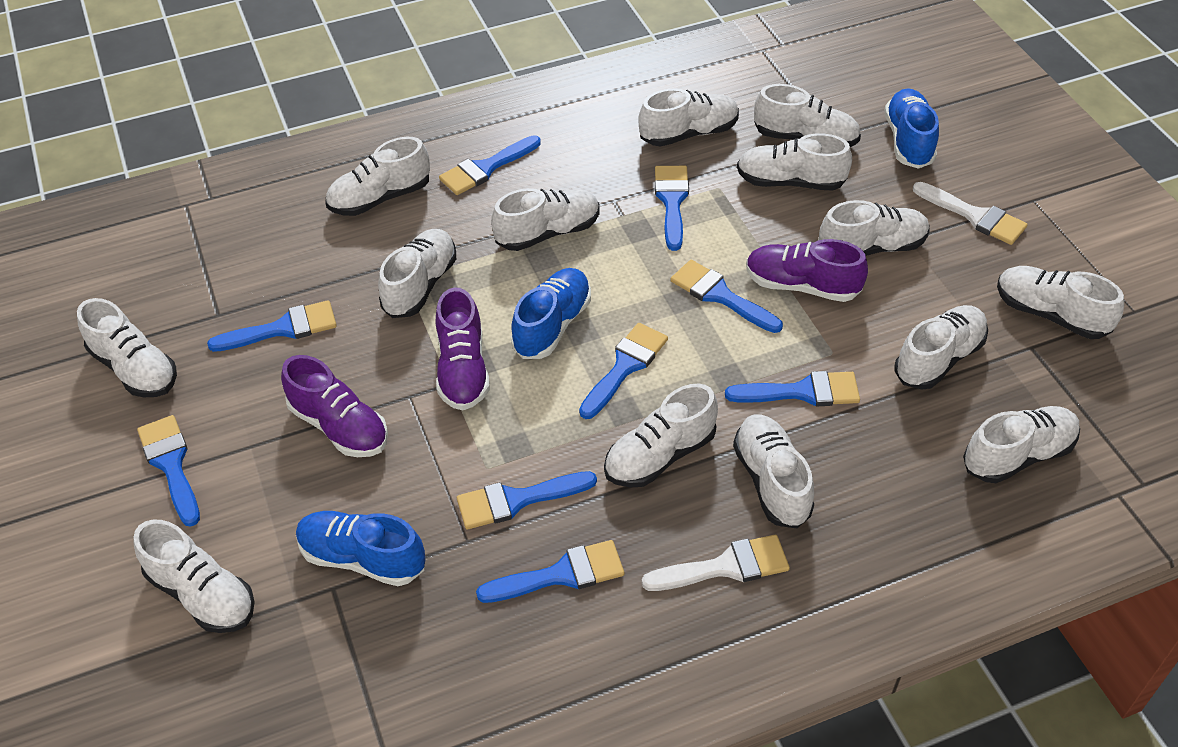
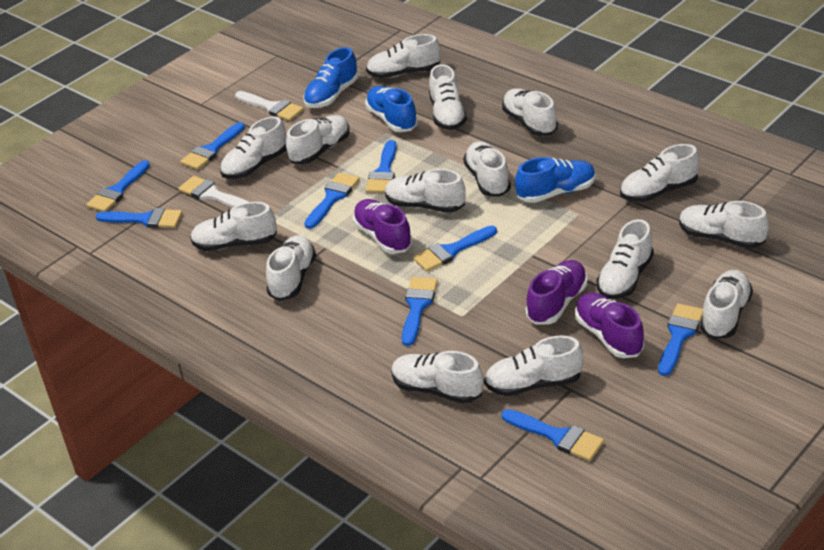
white shoe: 14 -> 15

